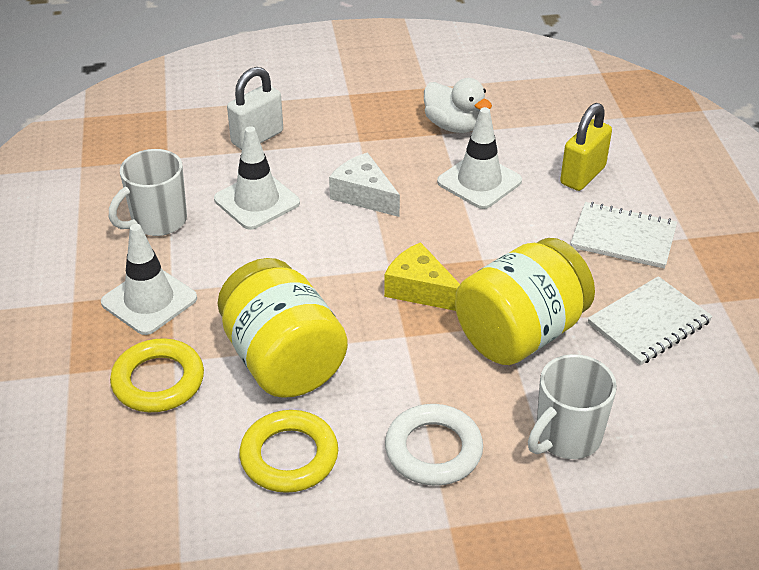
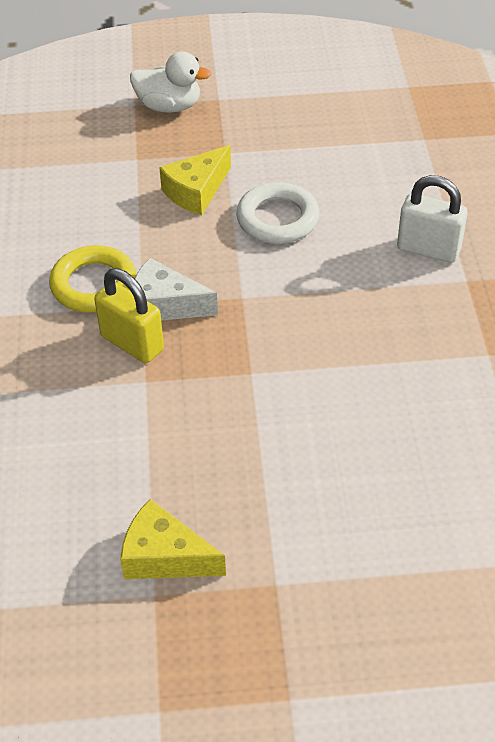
white mug: 2 -> 0
white notebook: 2 -> 0
white traffic cone: 3 -> 0
yellow cheese: 1 -> 2
yellow jar: 2 -> 0
yellow ring: 2 -> 1

